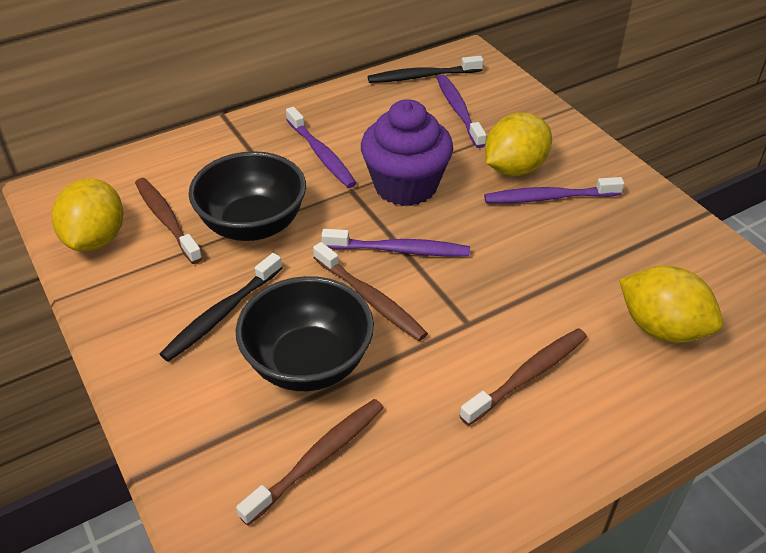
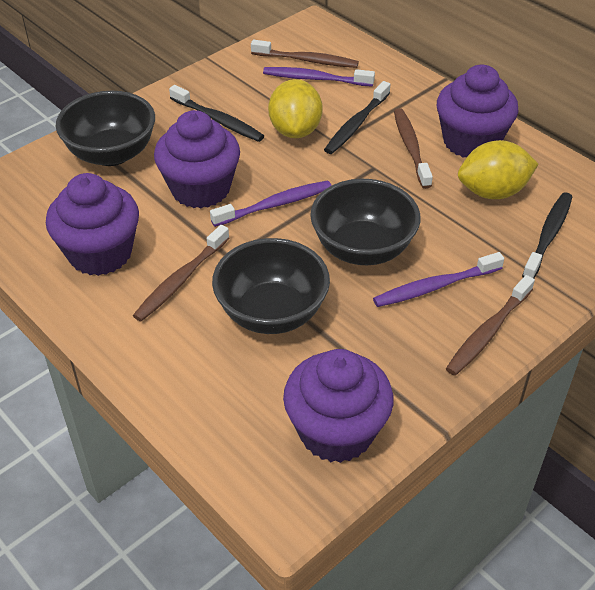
black bowl: 2 -> 3
black toothbrush: 2 -> 3
purple cupcake: 1 -> 4
purple toothbrush: 4 -> 3
yellow lemon: 3 -> 2

